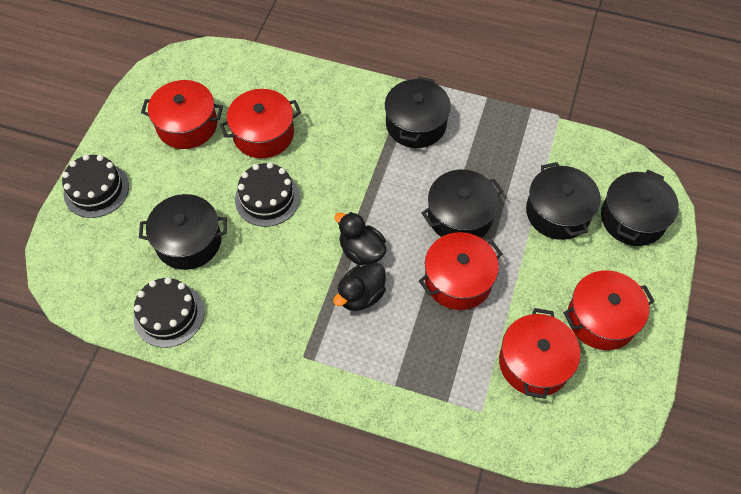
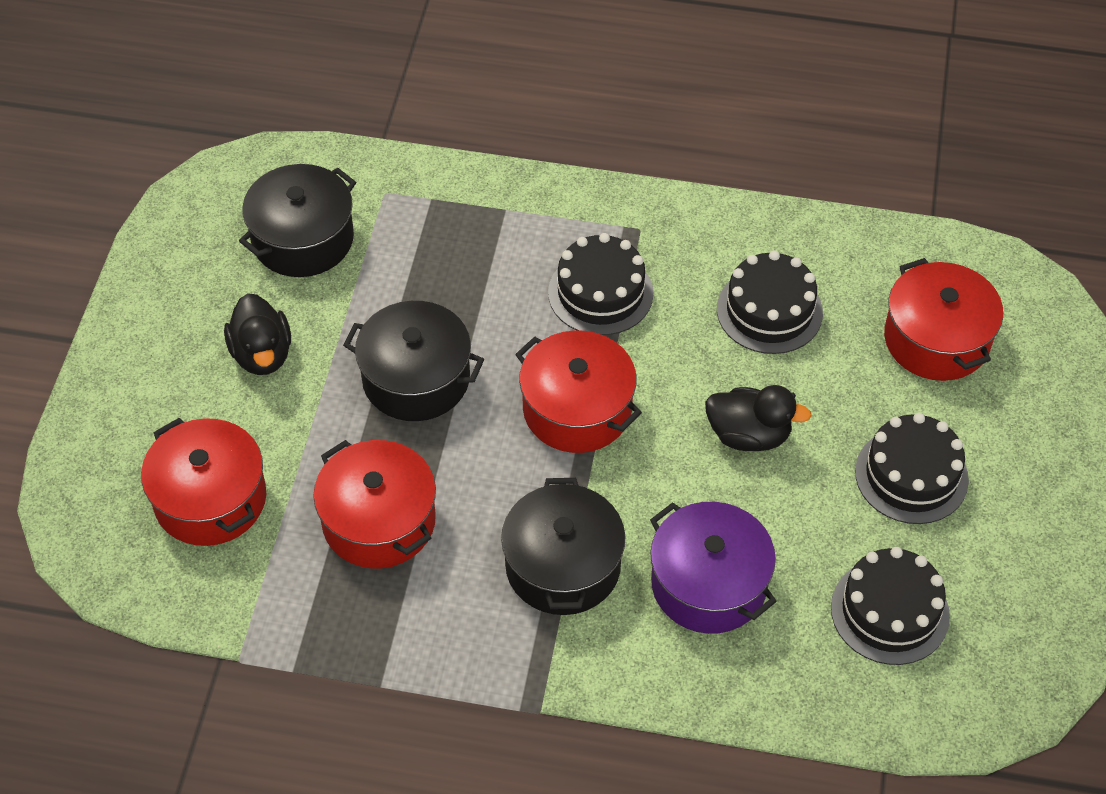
black cake: 3 -> 4
black pot: 5 -> 3
purple pot: 0 -> 1
red pot: 5 -> 4

